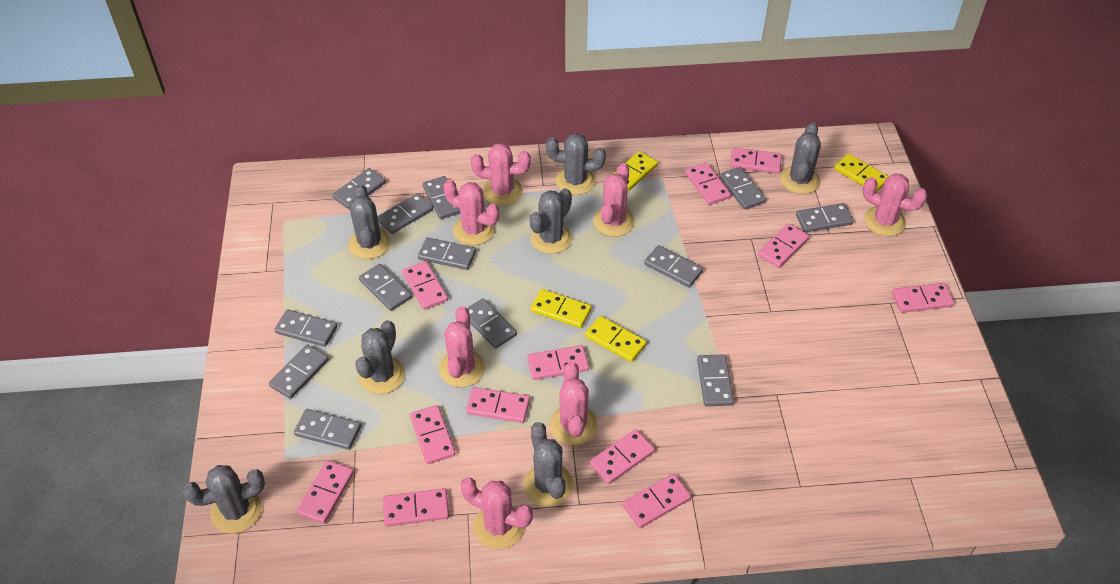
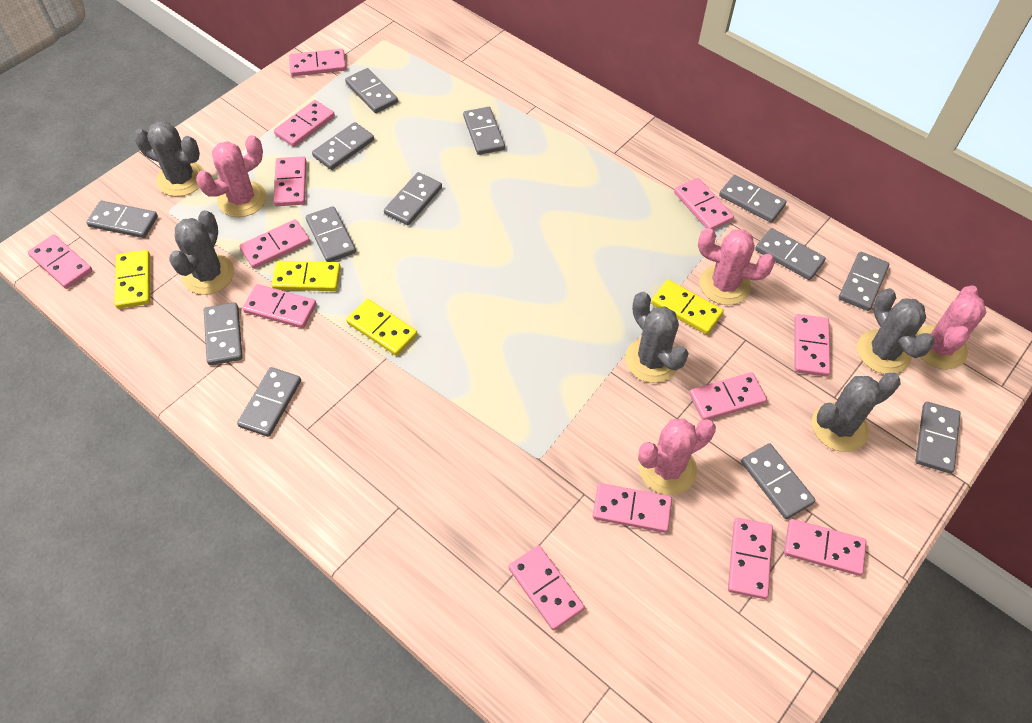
grey cactus: 7 -> 5
pink cactus: 7 -> 4
pink domino: 12 -> 13

